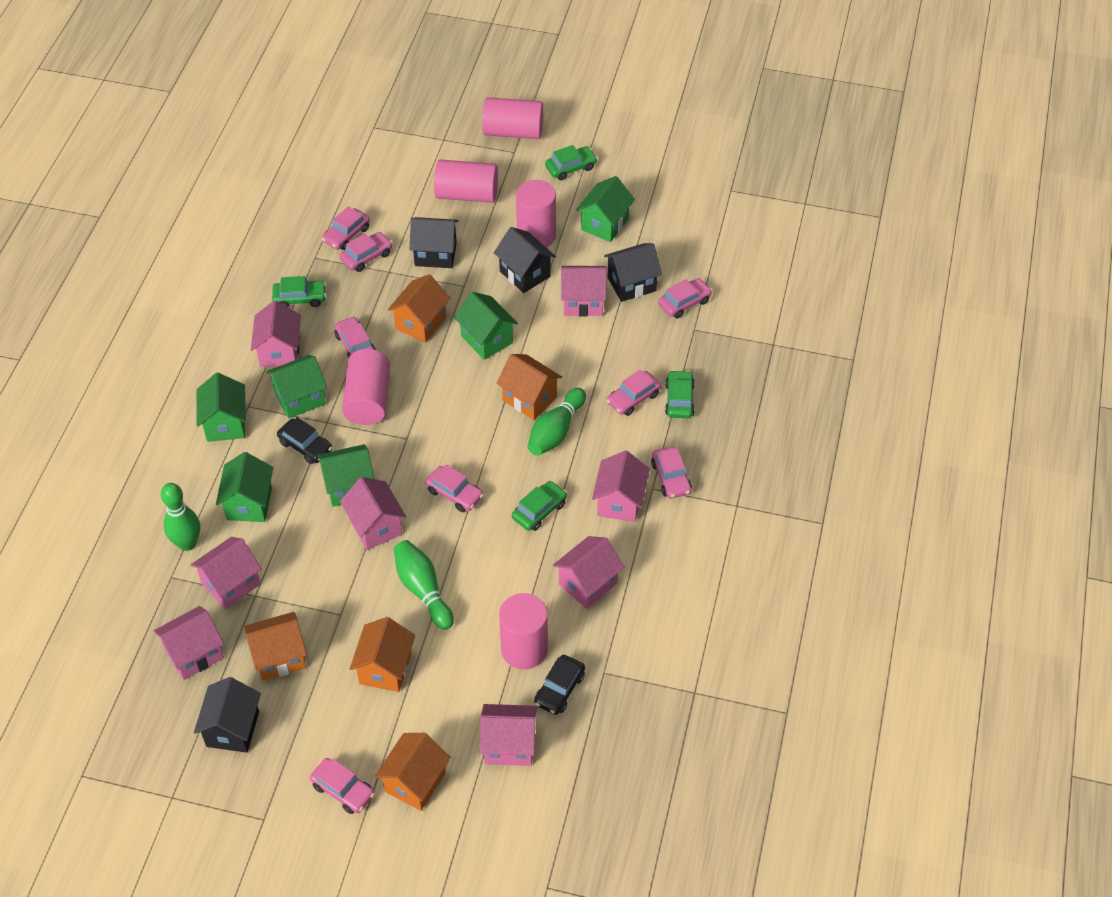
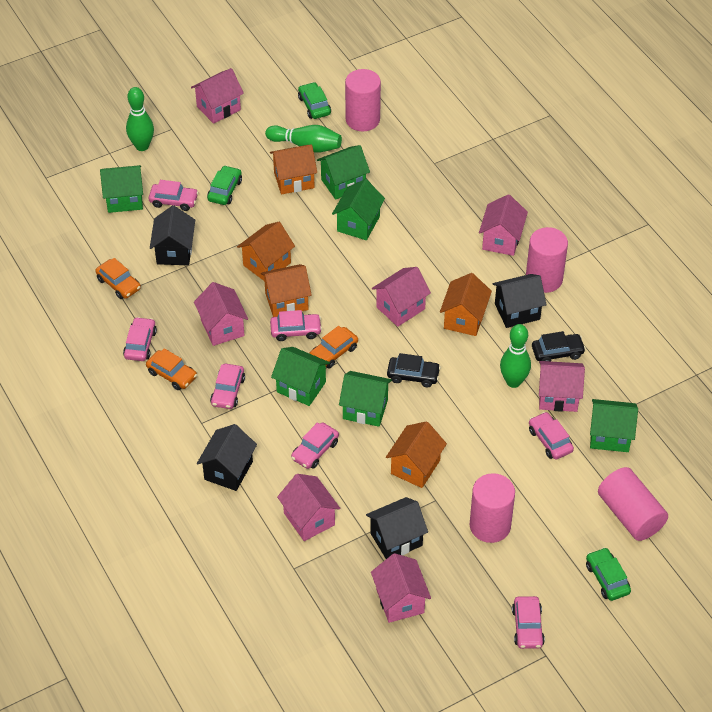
green car: 4 -> 3
orange car: 0 -> 3
pink car: 8 -> 7
pink cylinder: 5 -> 4
pink house: 8 -> 7

